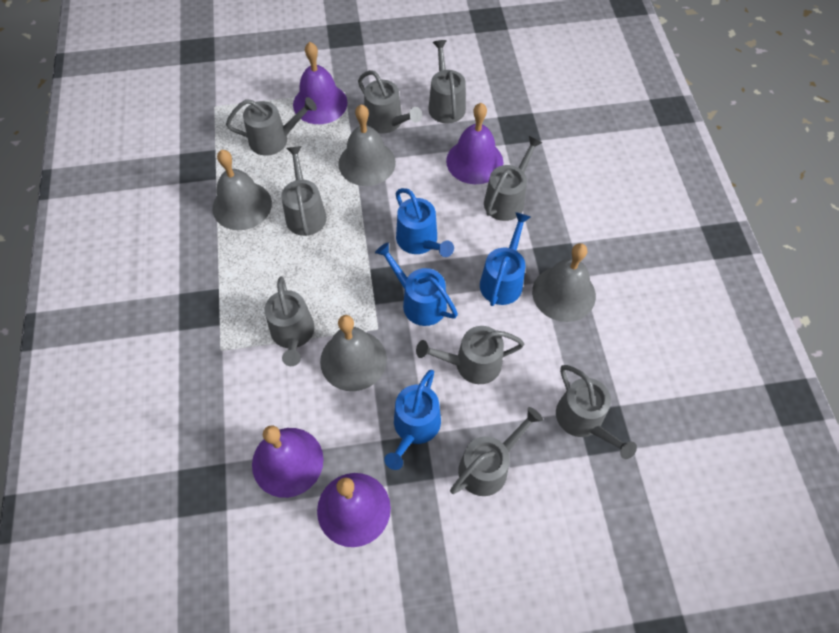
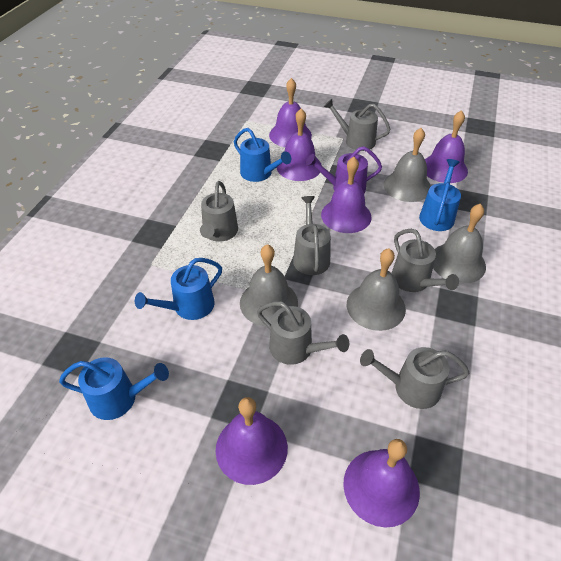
grey watering can: 9 -> 6
purple bell: 4 -> 6
purple watering can: 0 -> 1

